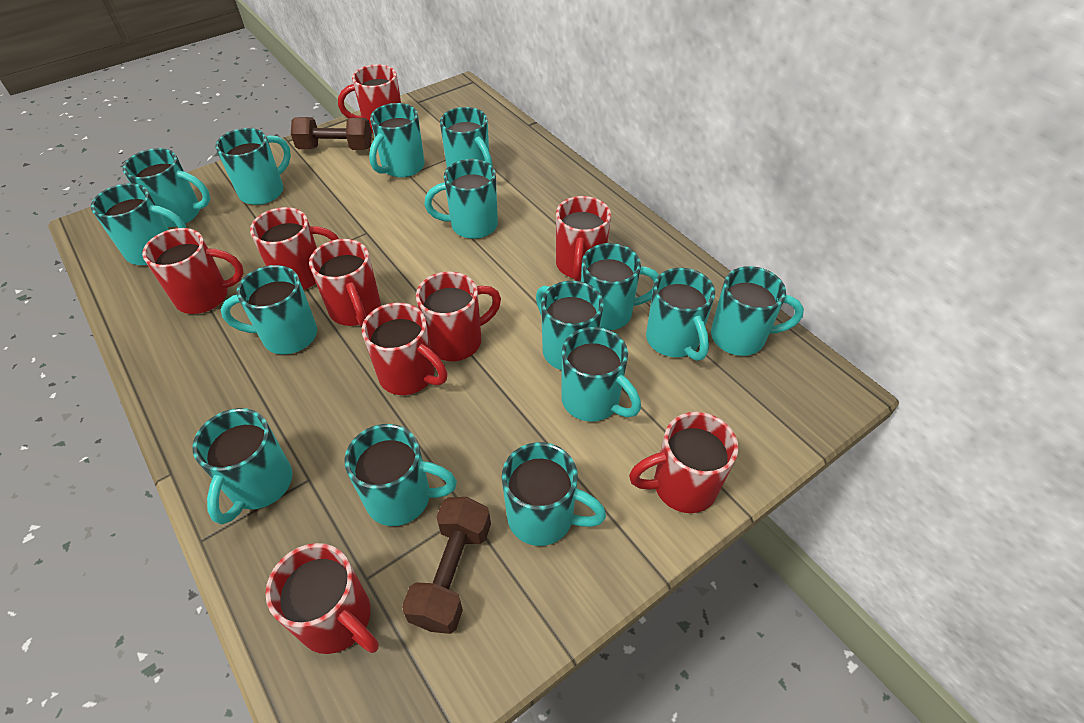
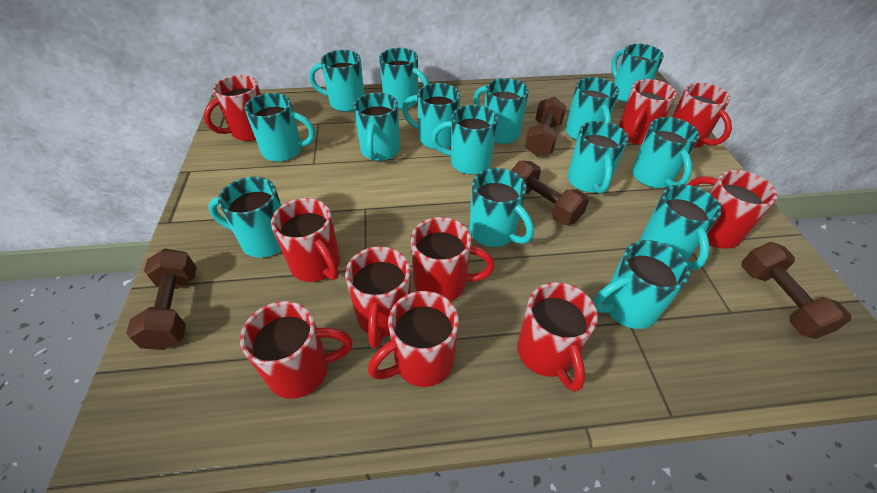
brown dumbbell: 2 -> 4
red mug: 9 -> 10

